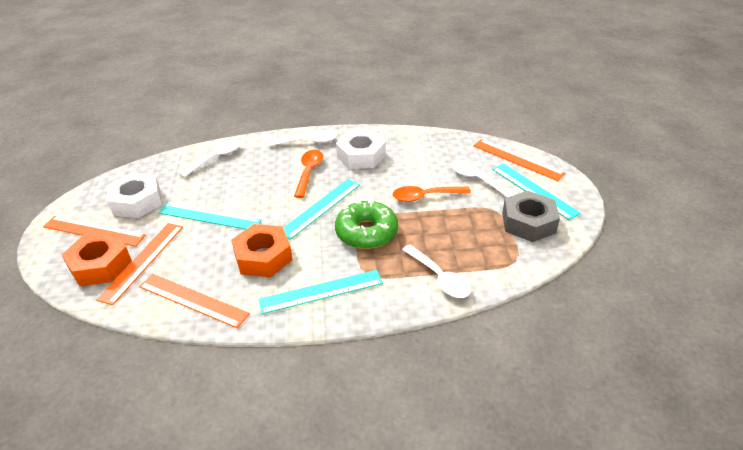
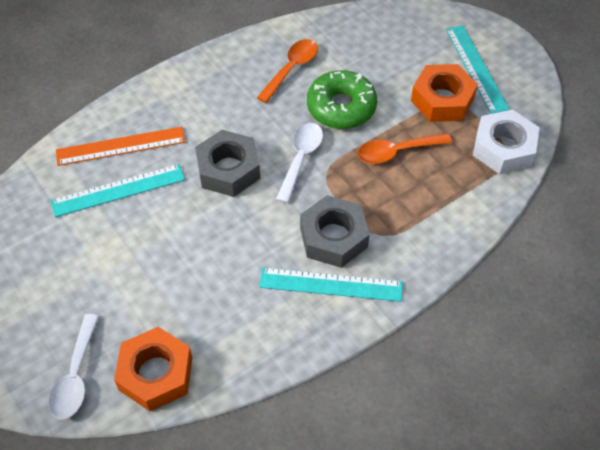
grey nut: 1 -> 2
orange ruler: 4 -> 1
turquoise ruler: 4 -> 3
white nut: 2 -> 1
white spoon: 4 -> 2

